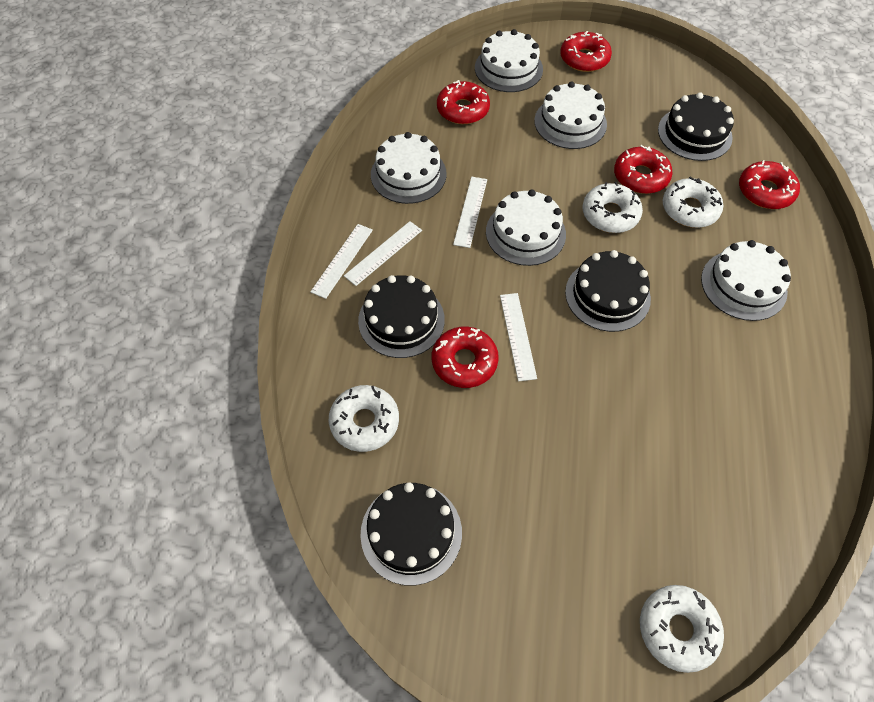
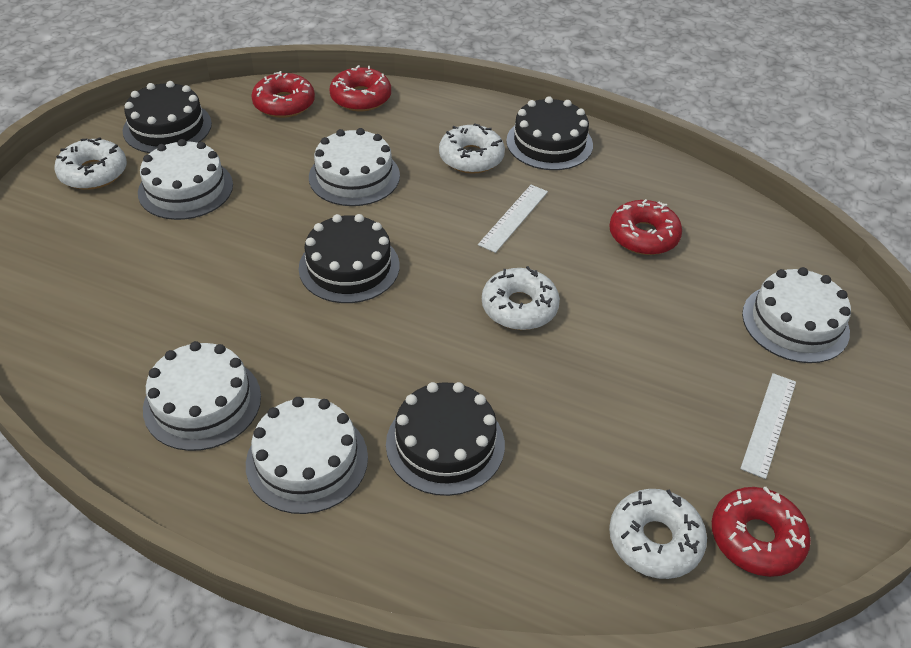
red donut: 5 -> 4
white ruler: 4 -> 2

